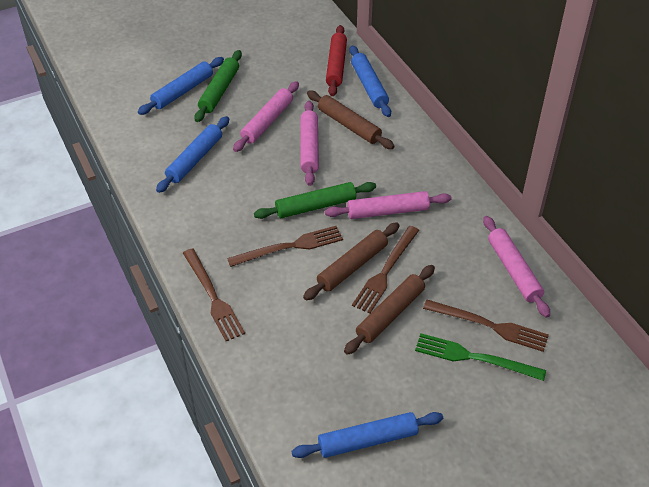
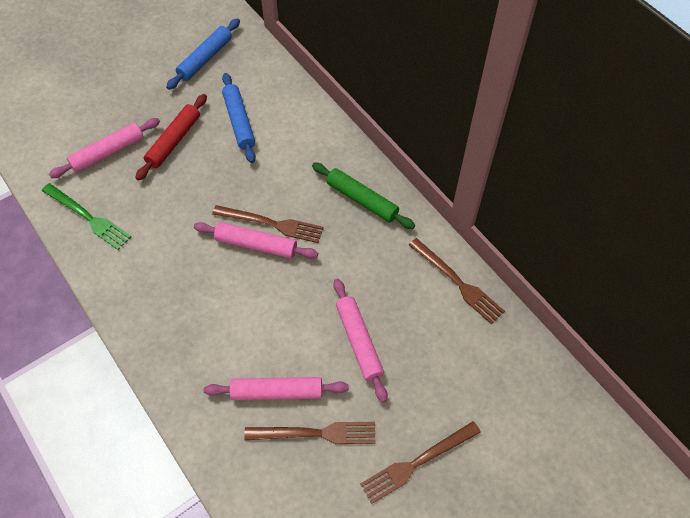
blue rolling pin: 4 -> 2
brown rolling pin: 3 -> 0
green rolling pin: 2 -> 1

